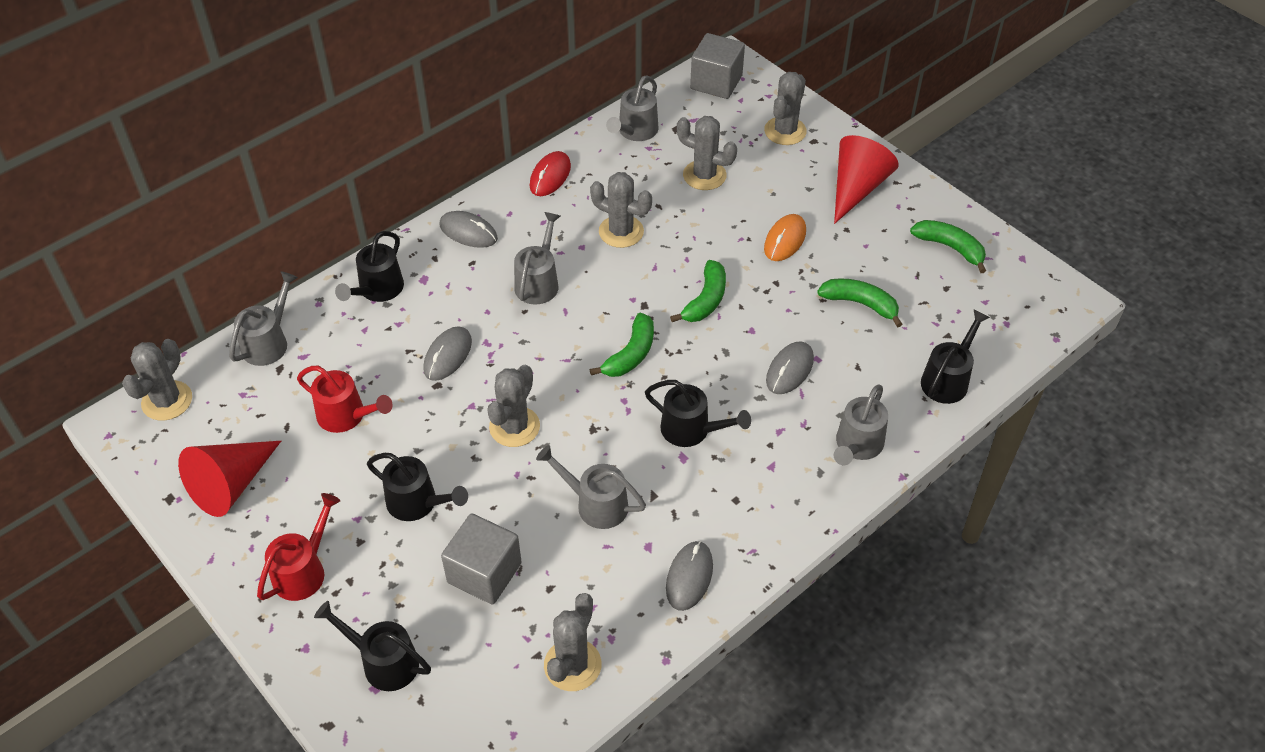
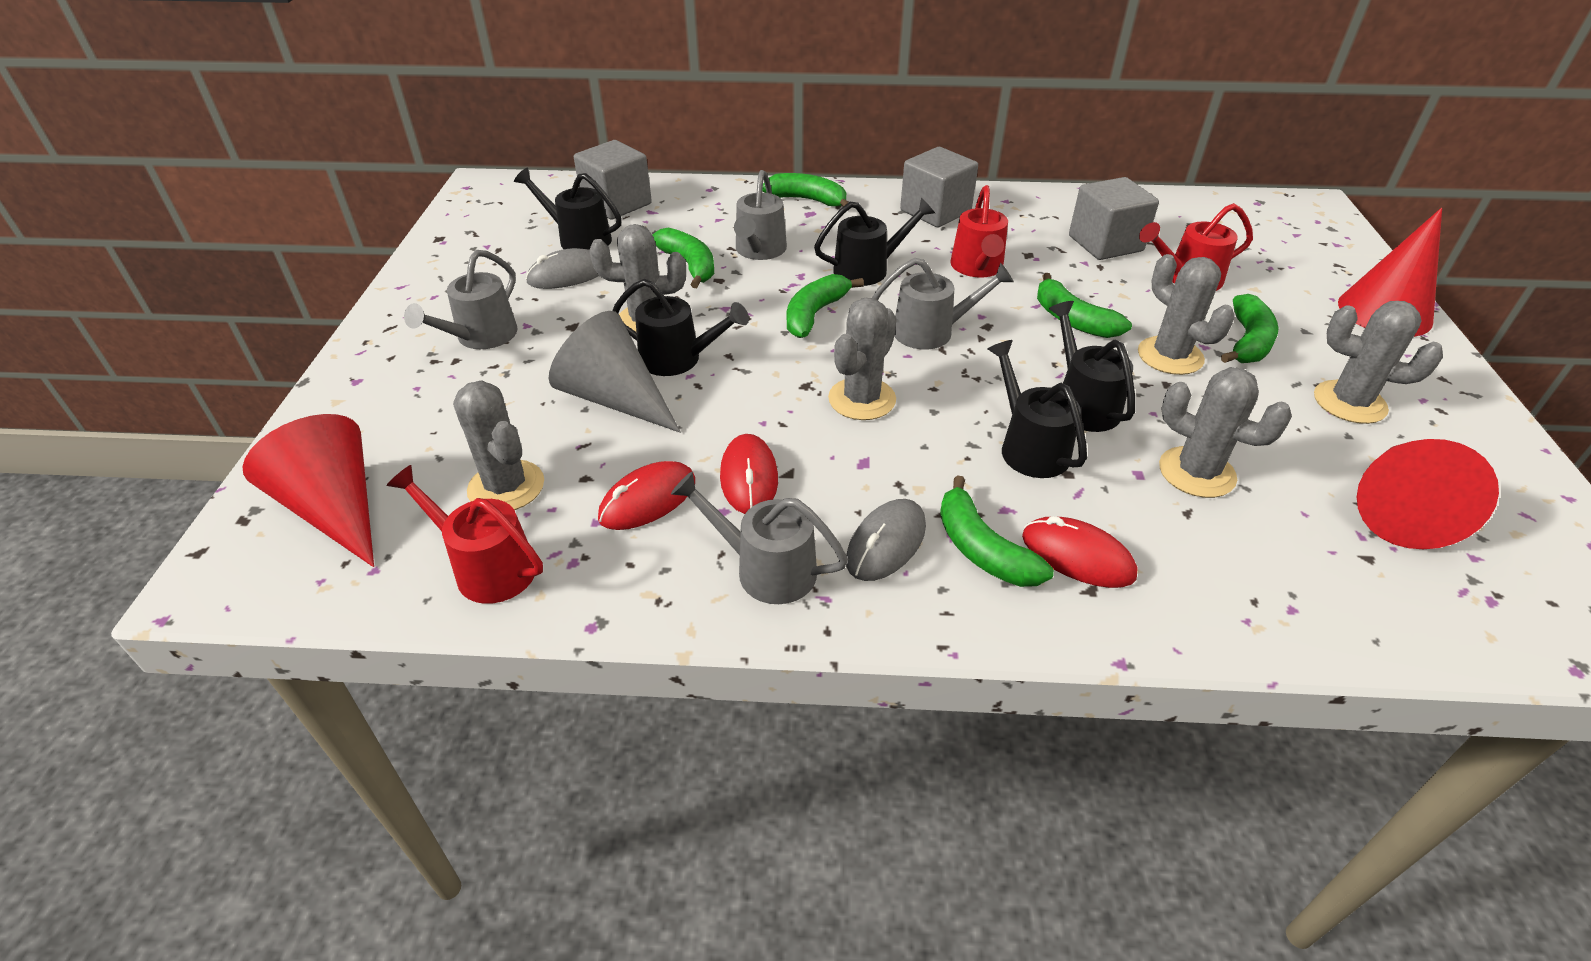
green banana: 4 -> 6
grey cone: 0 -> 1
grey cube: 2 -> 3
grey mouse: 4 -> 2
grey watering can: 5 -> 4
orange mouse: 1 -> 0
red cone: 2 -> 3
red mouse: 1 -> 3
red watering can: 2 -> 3

